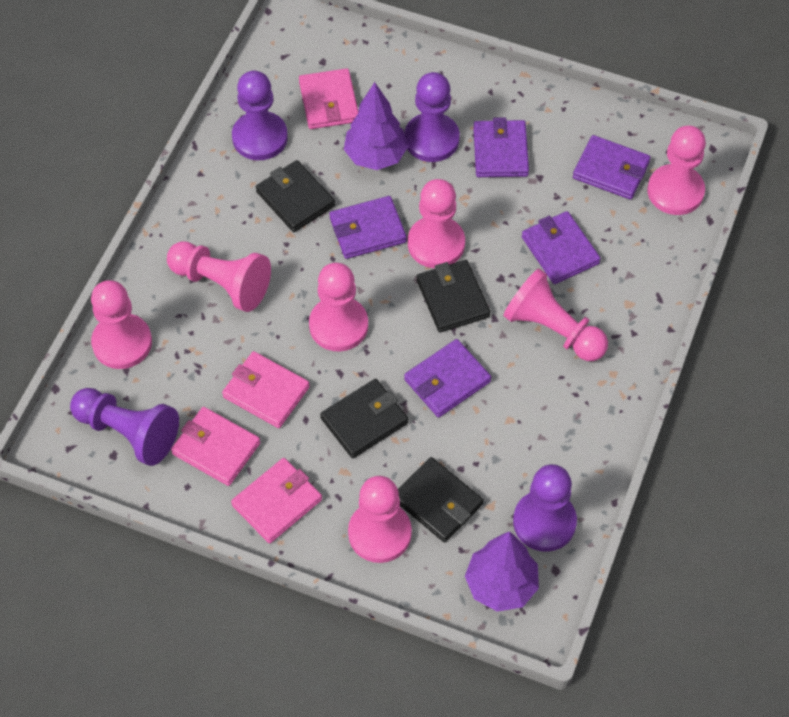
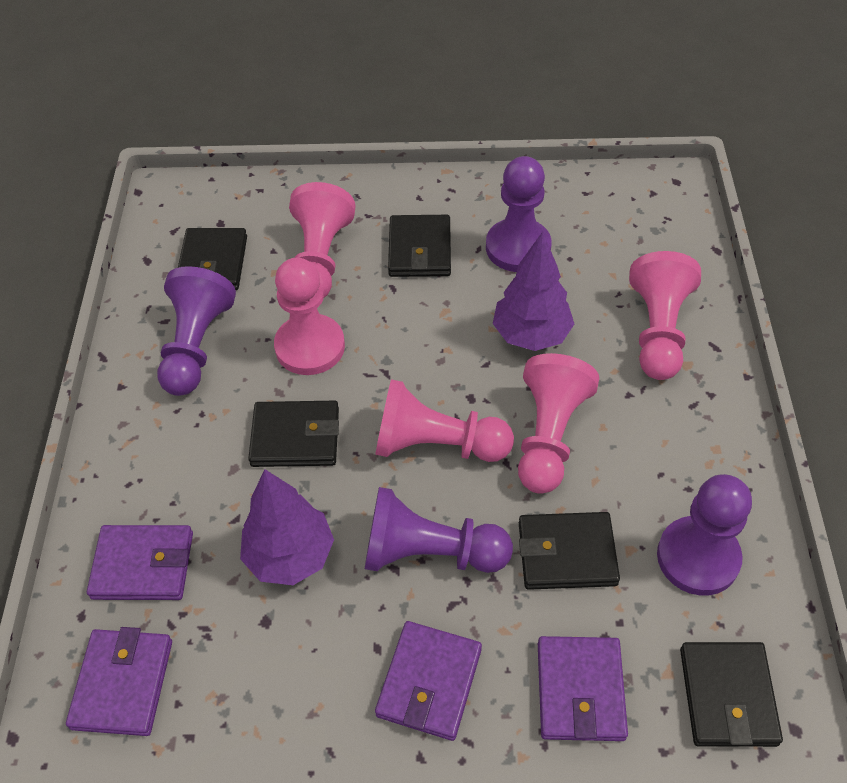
black wallet: 4 -> 5
pink pawn: 7 -> 5
pink wallet: 4 -> 0
purple wallet: 5 -> 4

